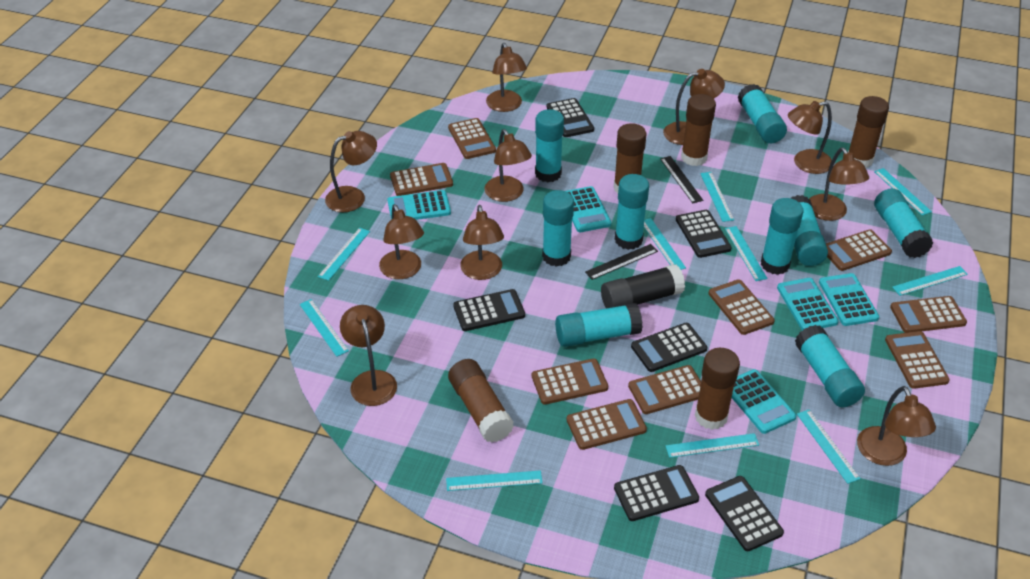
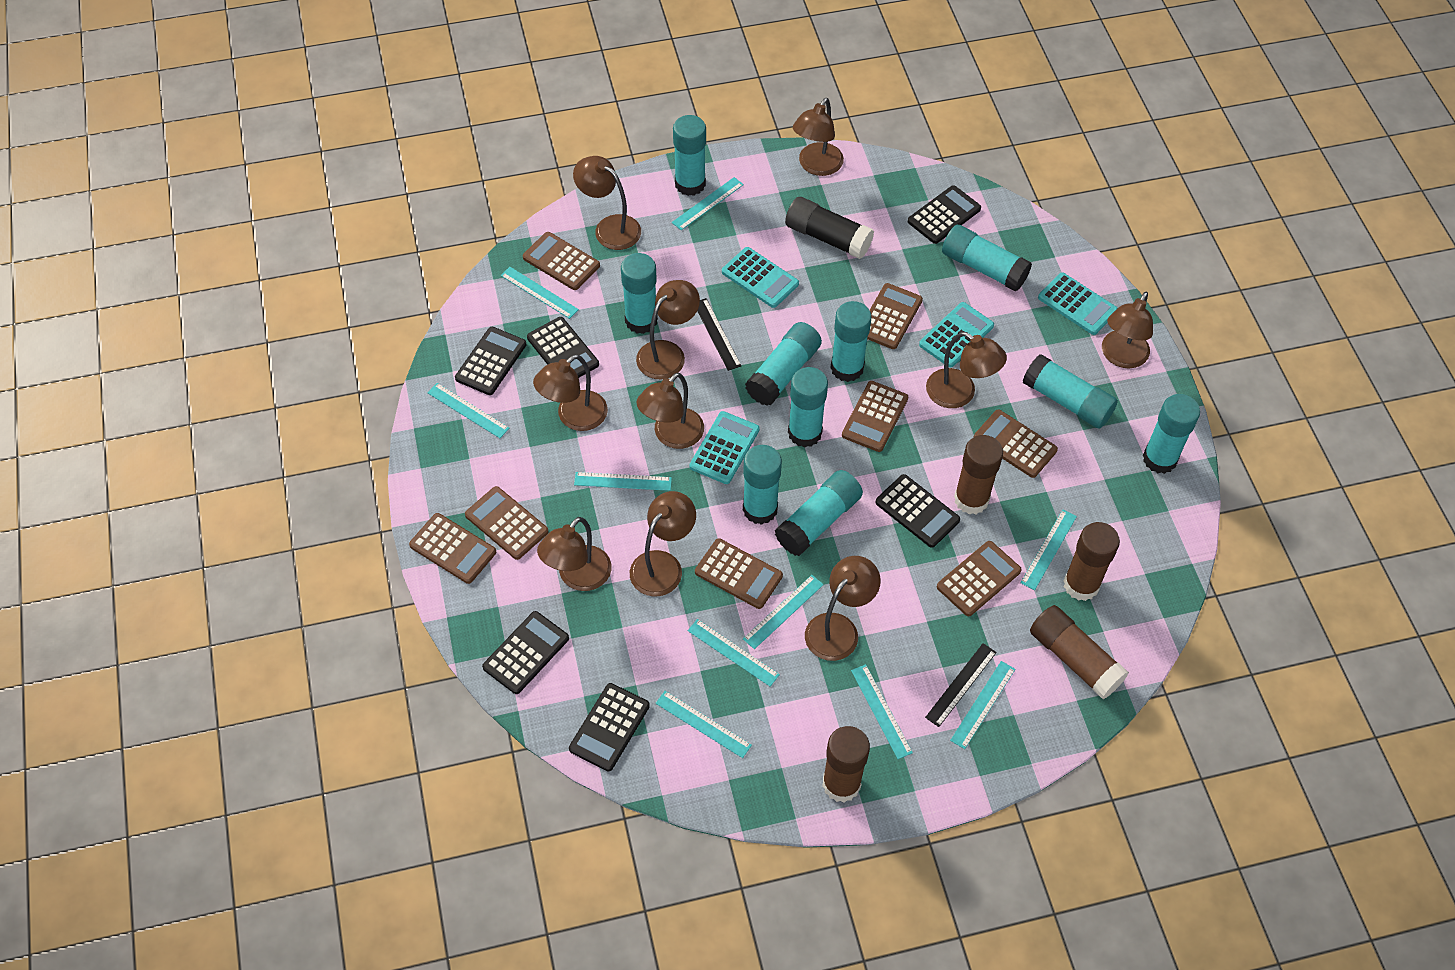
brown calculator: 9 -> 8
brown glue stick: 5 -> 4
turquoise calculator: 5 -> 4
turquoise glue stick: 9 -> 10

